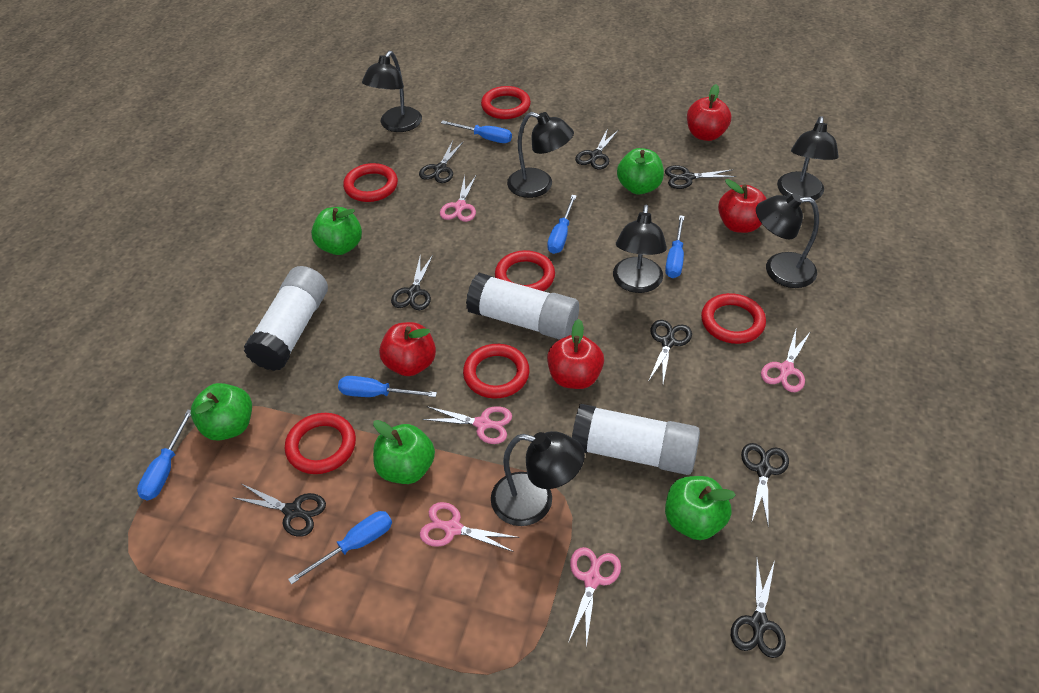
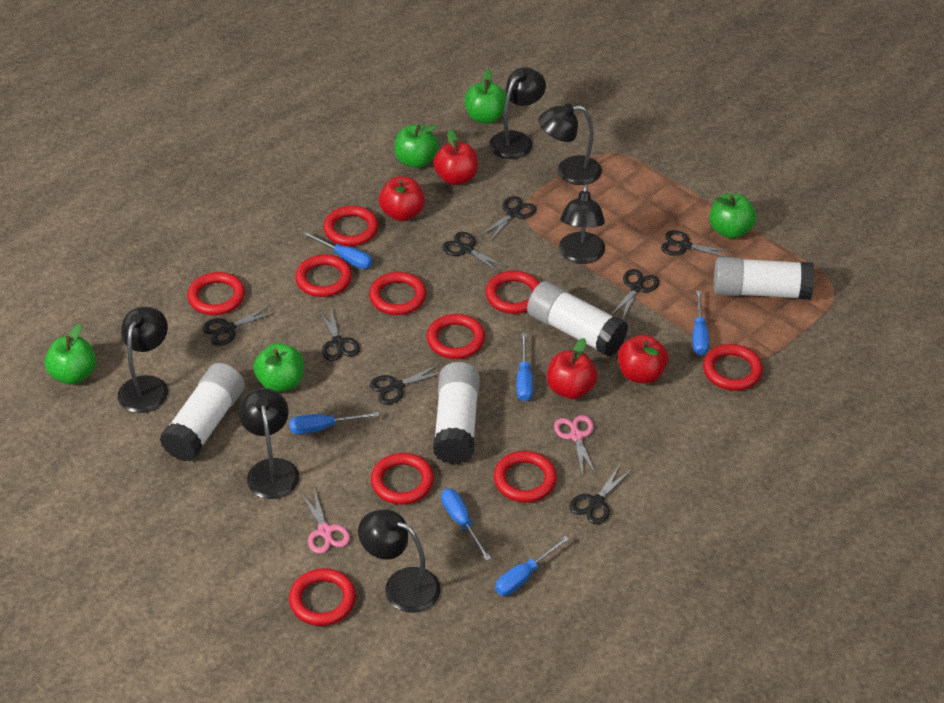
pink scissors: 5 -> 2
red ring: 6 -> 10
white glue stick: 3 -> 4

